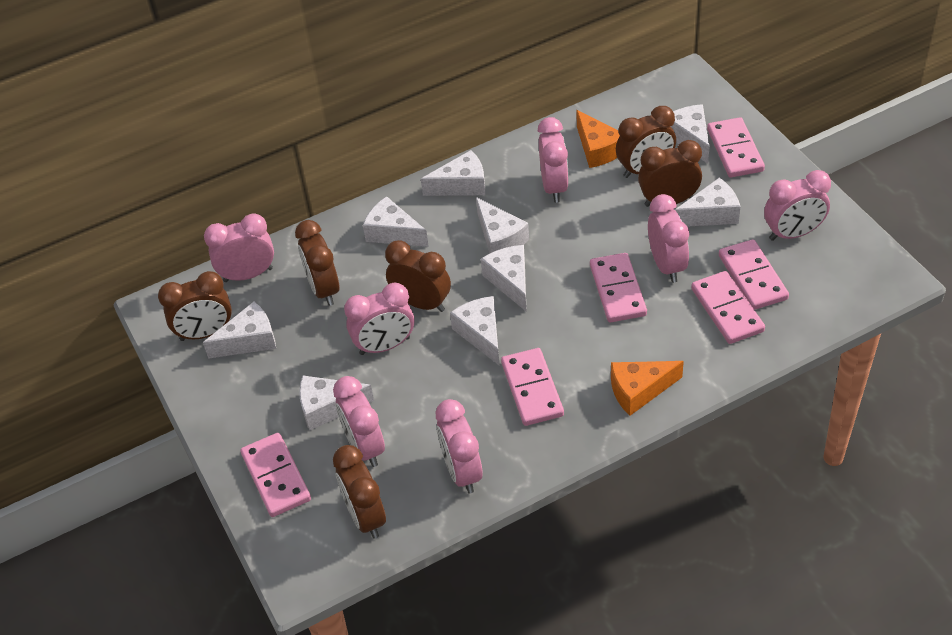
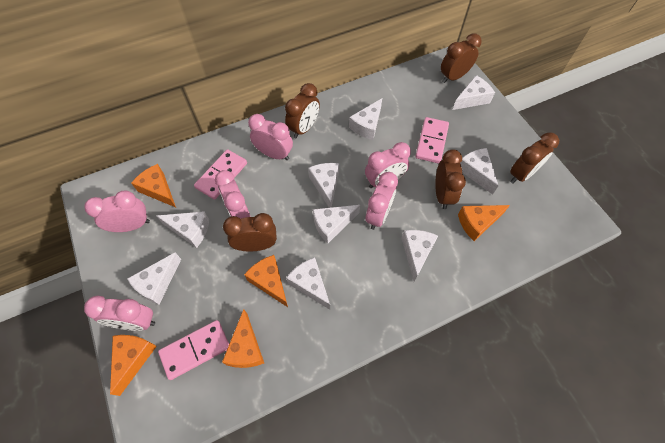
brown clock: 6 -> 5
orange cheese: 2 -> 5
pink clock: 7 -> 6
pink domino: 6 -> 3

